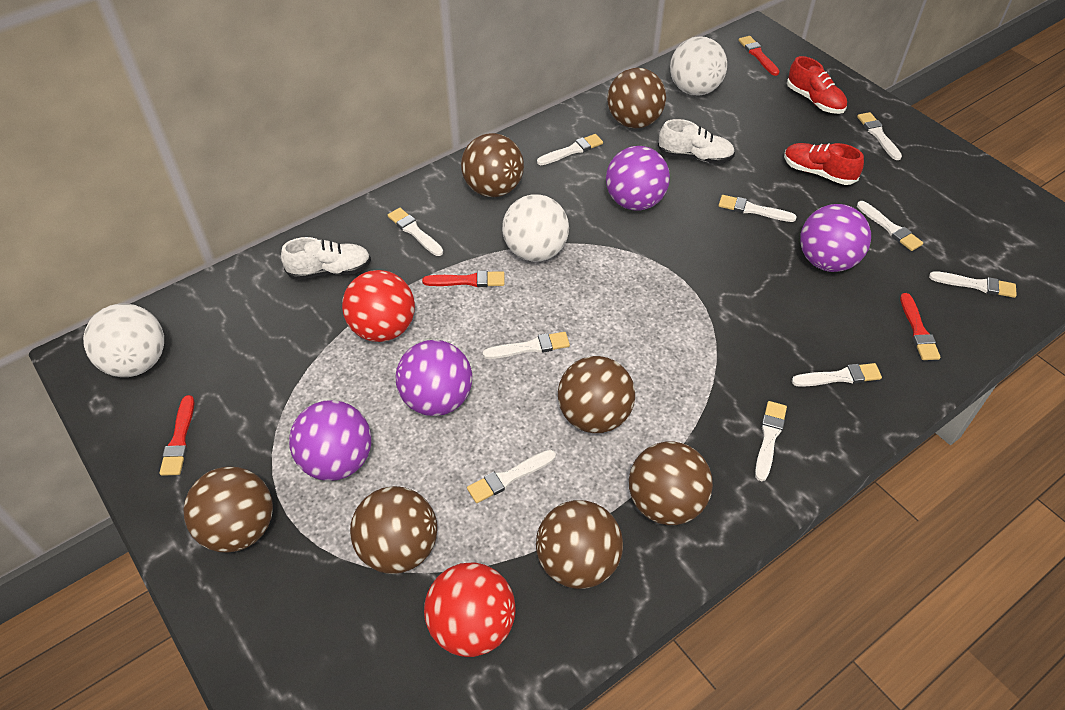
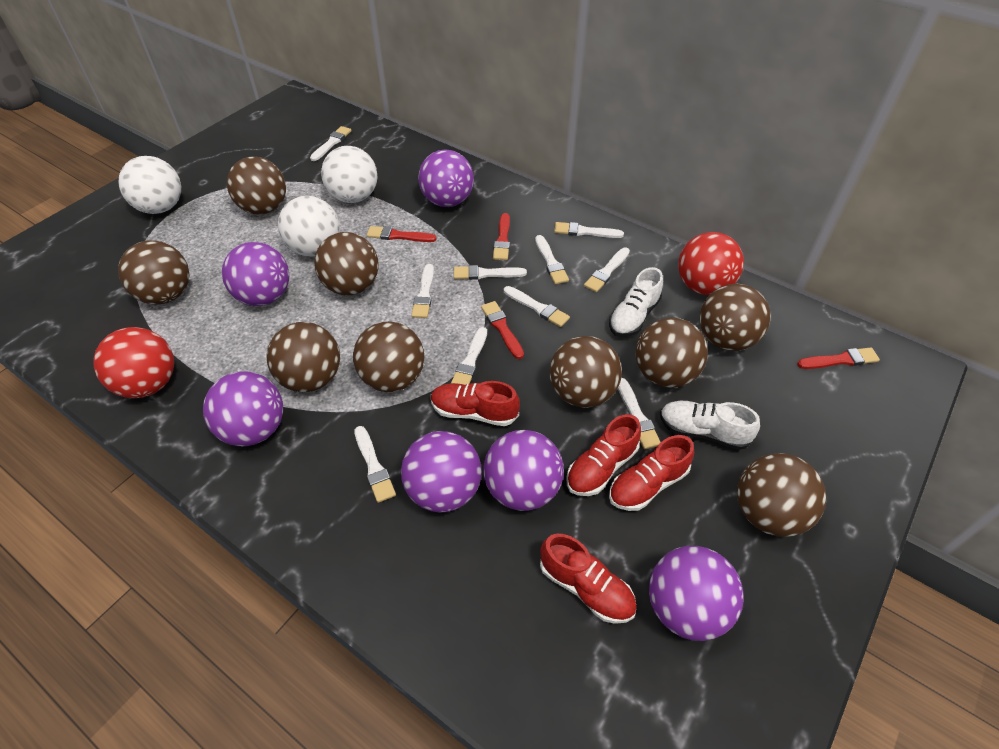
brown ball: 7 -> 9
purple ball: 4 -> 6
red shoe: 2 -> 4

